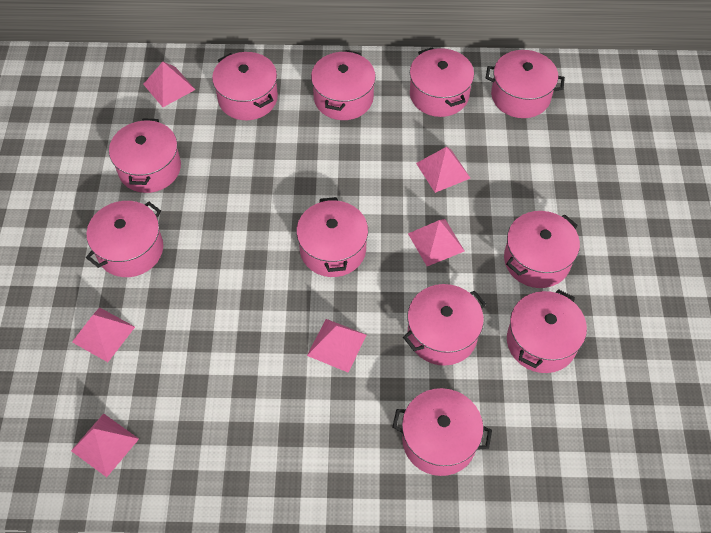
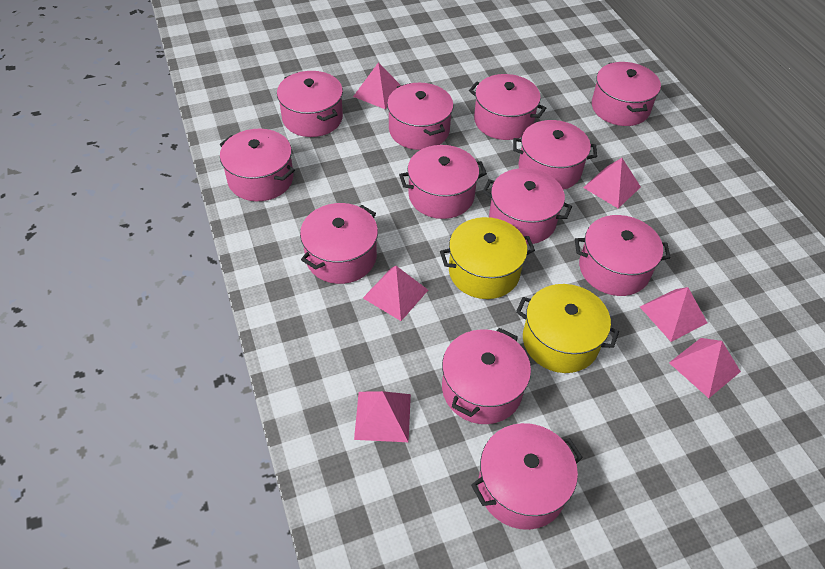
pink pot: 11 -> 12
yellow pot: 0 -> 2

